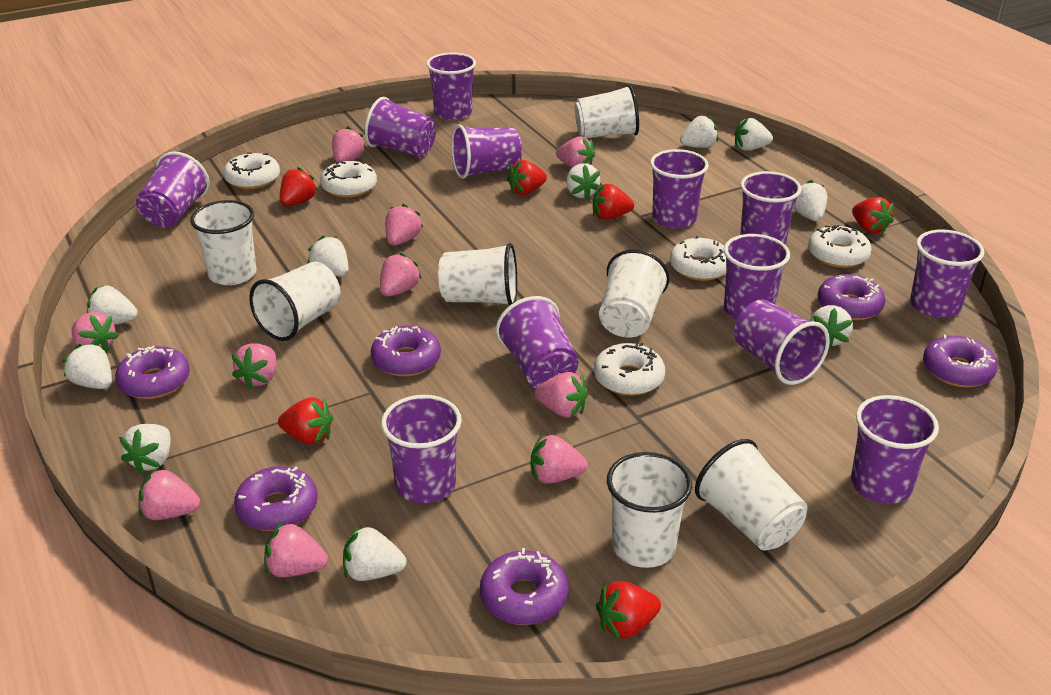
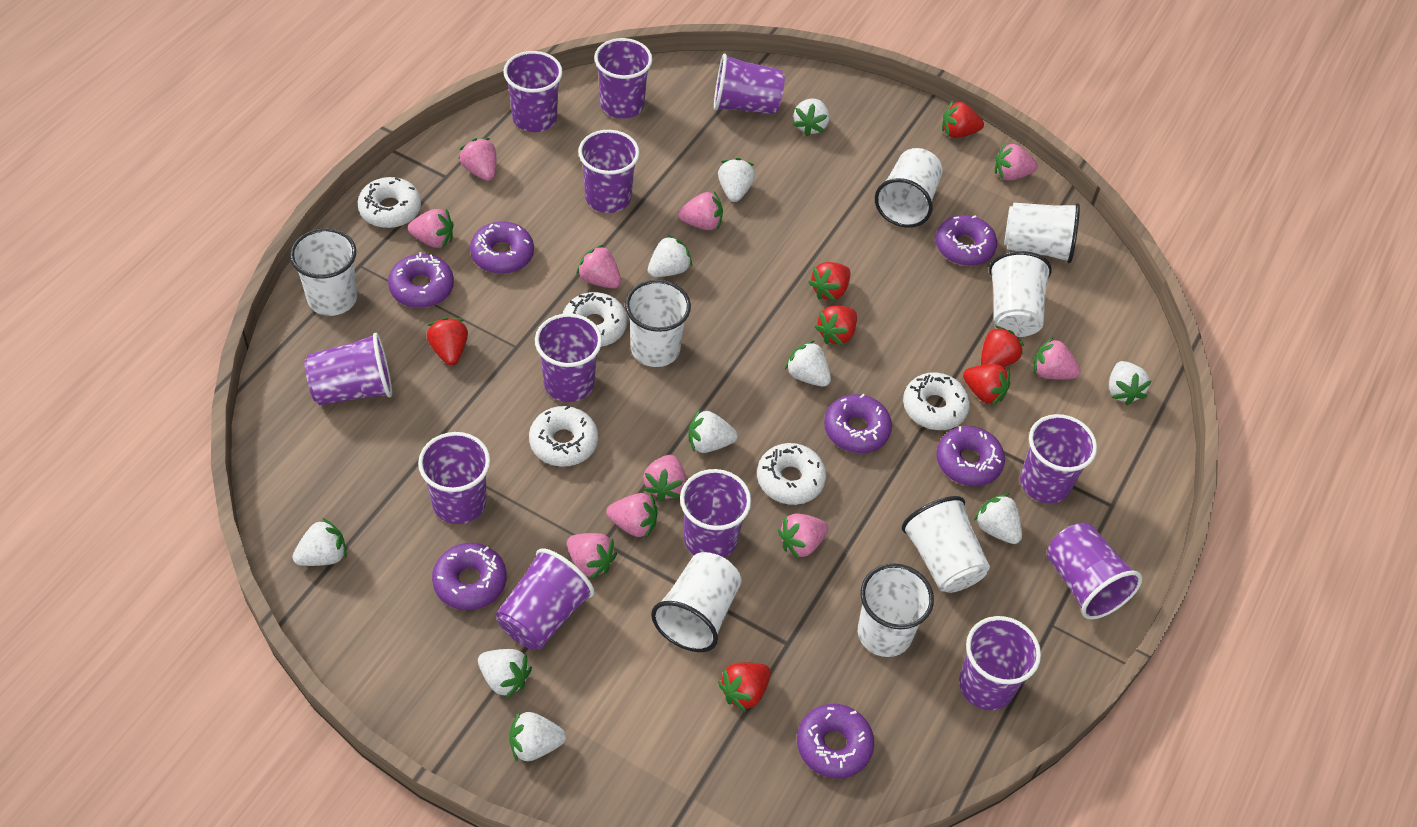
purple donut: 6 -> 7
red strawberry: 6 -> 7
white cup: 7 -> 8

